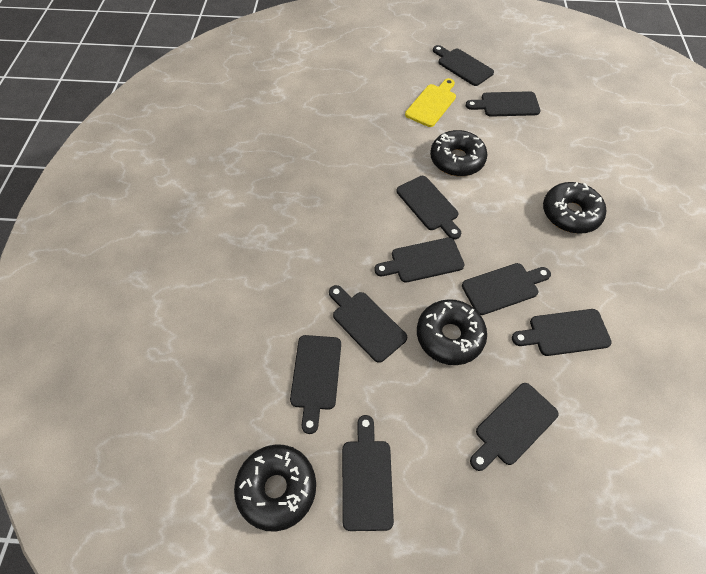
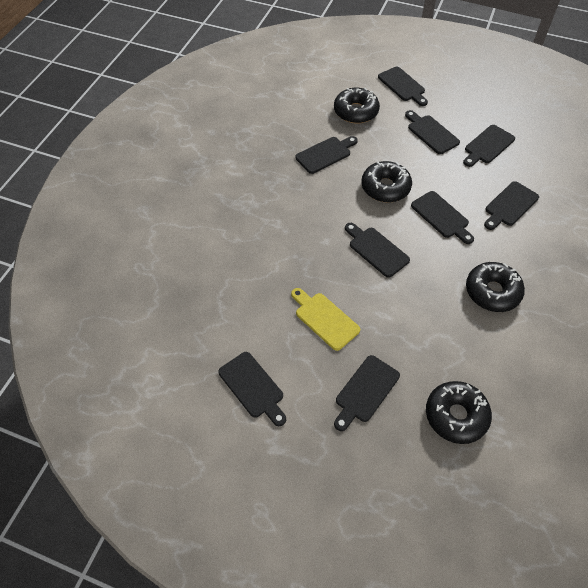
black cutting board: 10 -> 9

